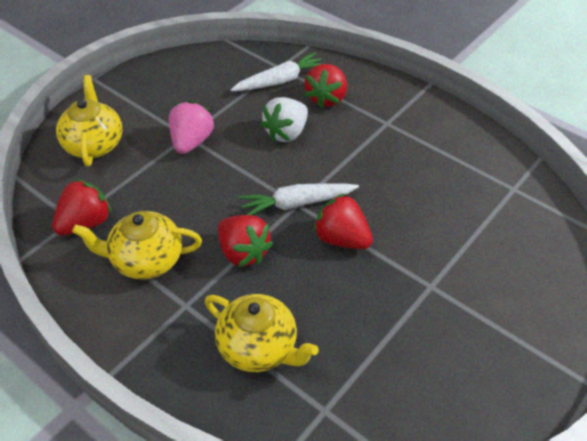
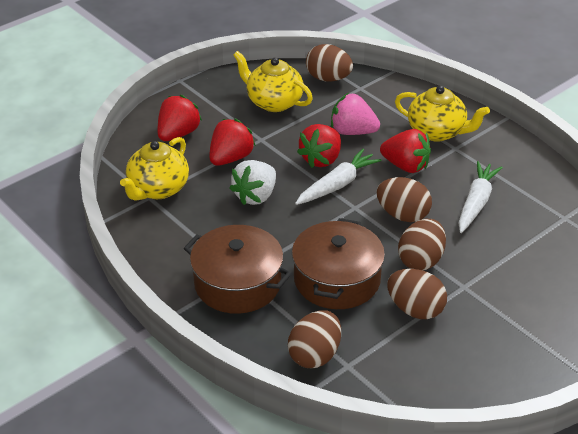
brown egg: 0 -> 5
brown pot: 0 -> 2

